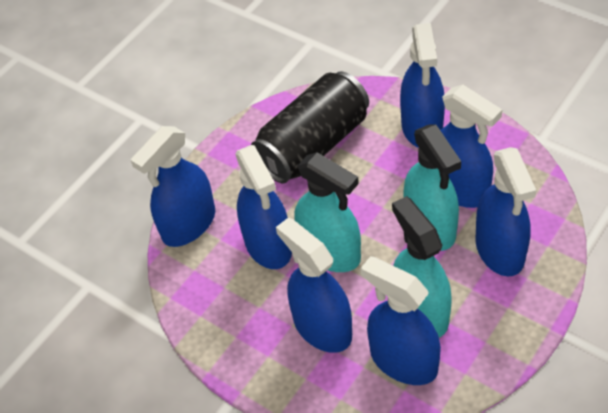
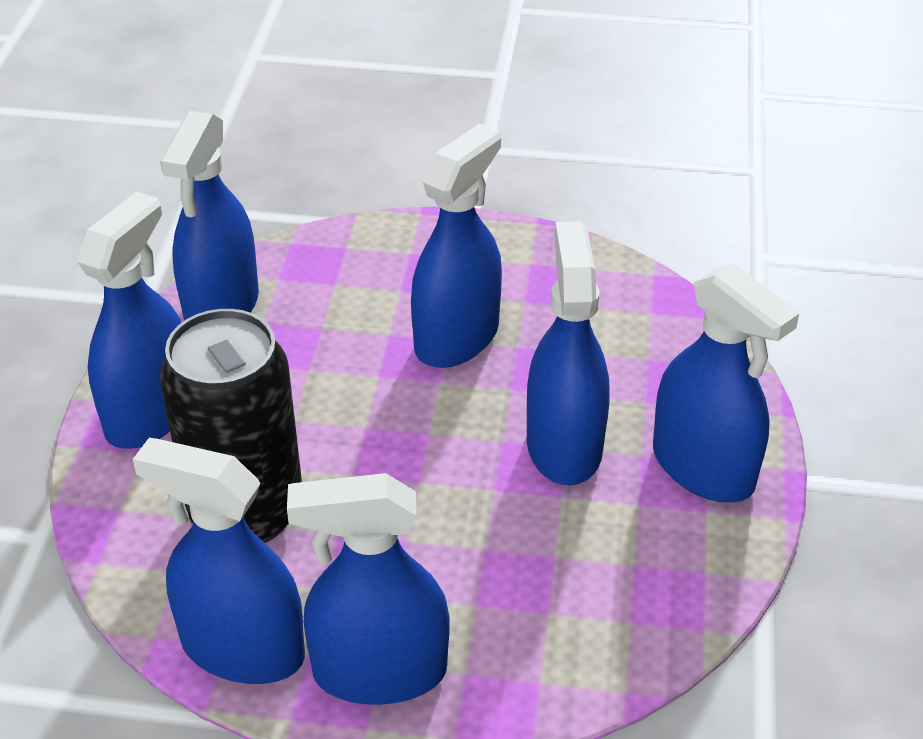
turquoise spray bottle: 3 -> 0

